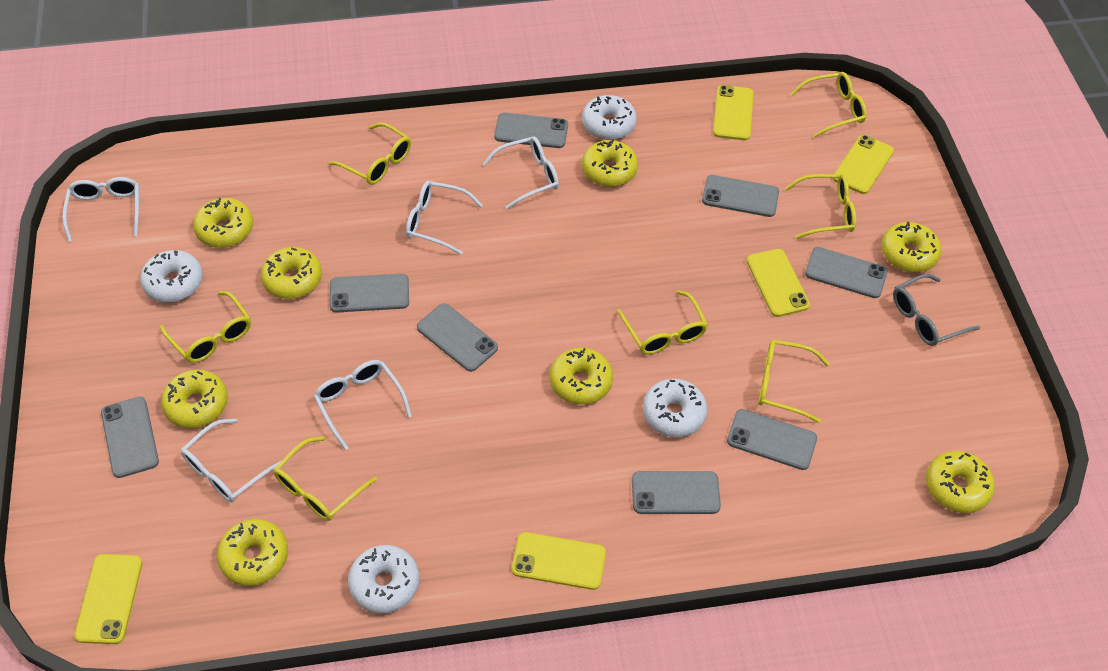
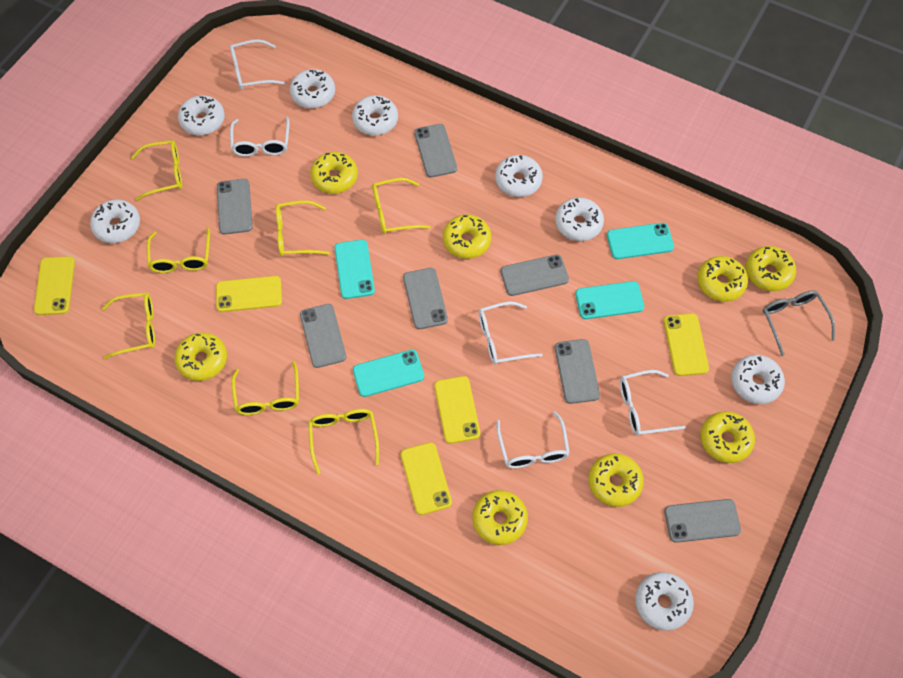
grey phone: 8 -> 7
turquoise phone: 0 -> 4
white donut: 4 -> 8

